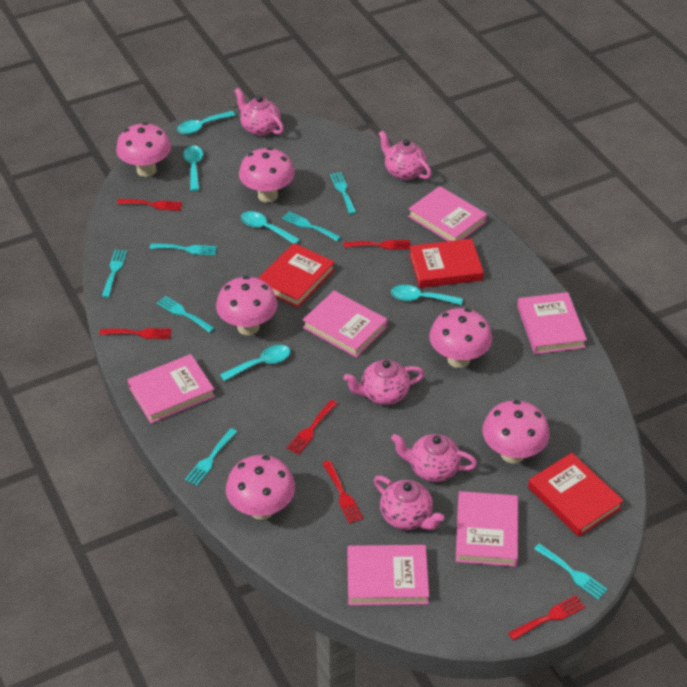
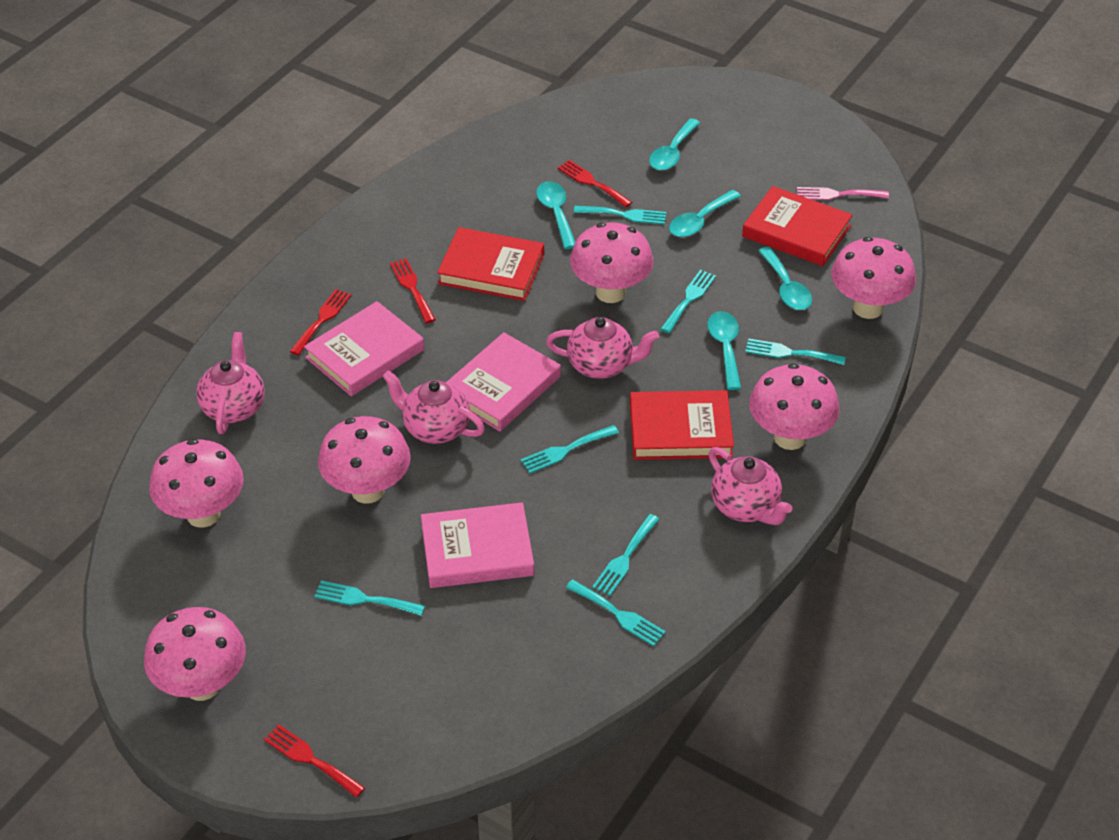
pink book: 6 -> 3
pink fork: 0 -> 1
pink teapot: 5 -> 4
red fork: 6 -> 4

